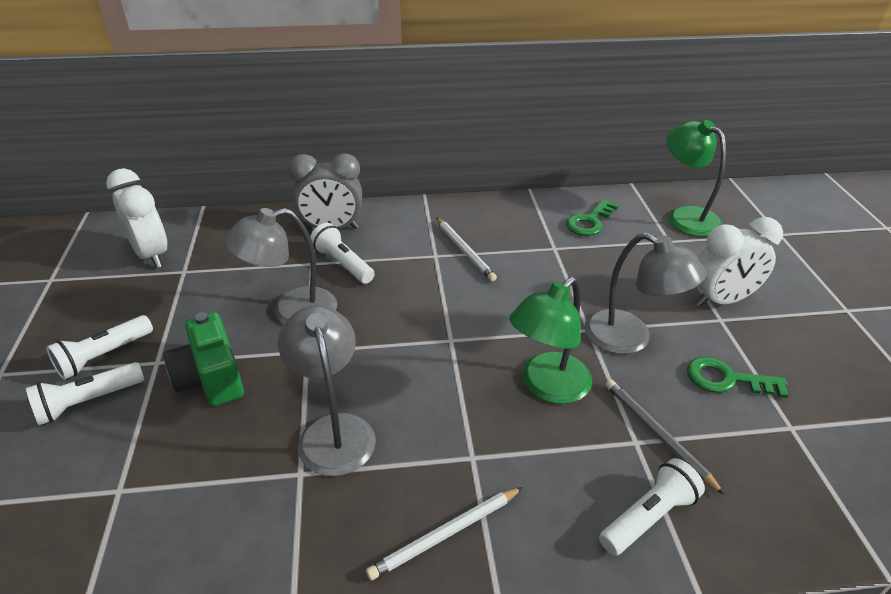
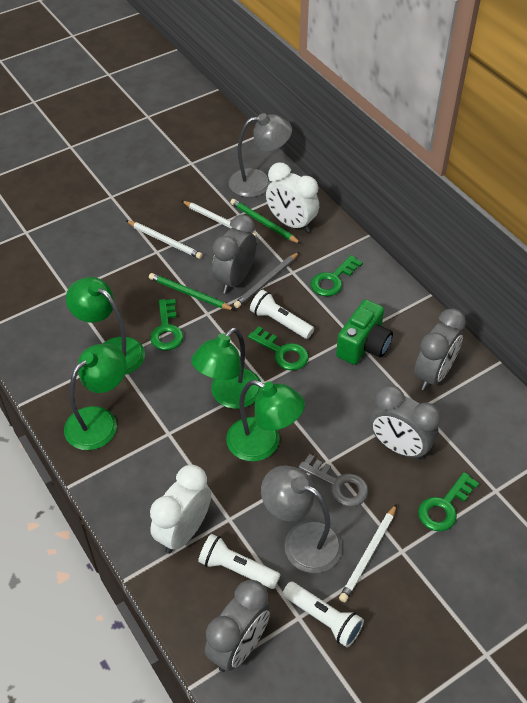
green key: 2 -> 4
green lamp: 2 -> 4
green pencil: 0 -> 2
grey clock: 1 -> 4
grey key: 0 -> 1
grey lamp: 3 -> 2
white flashlight: 4 -> 3
white pencil: 2 -> 3

